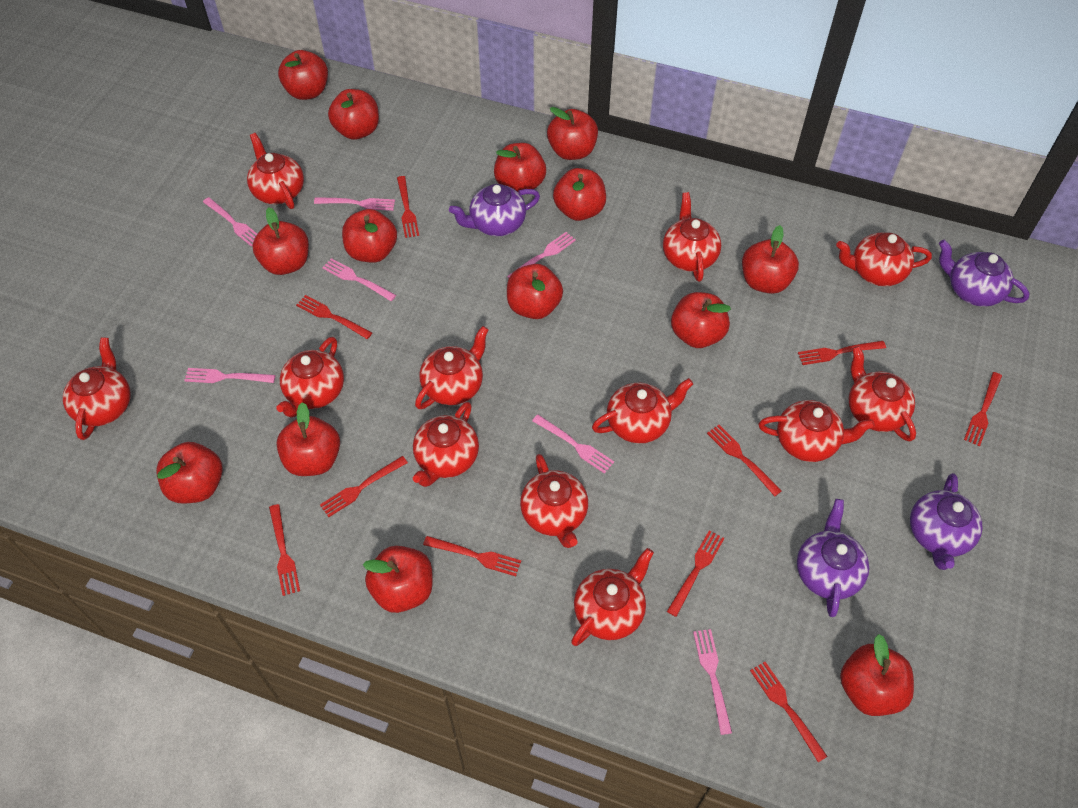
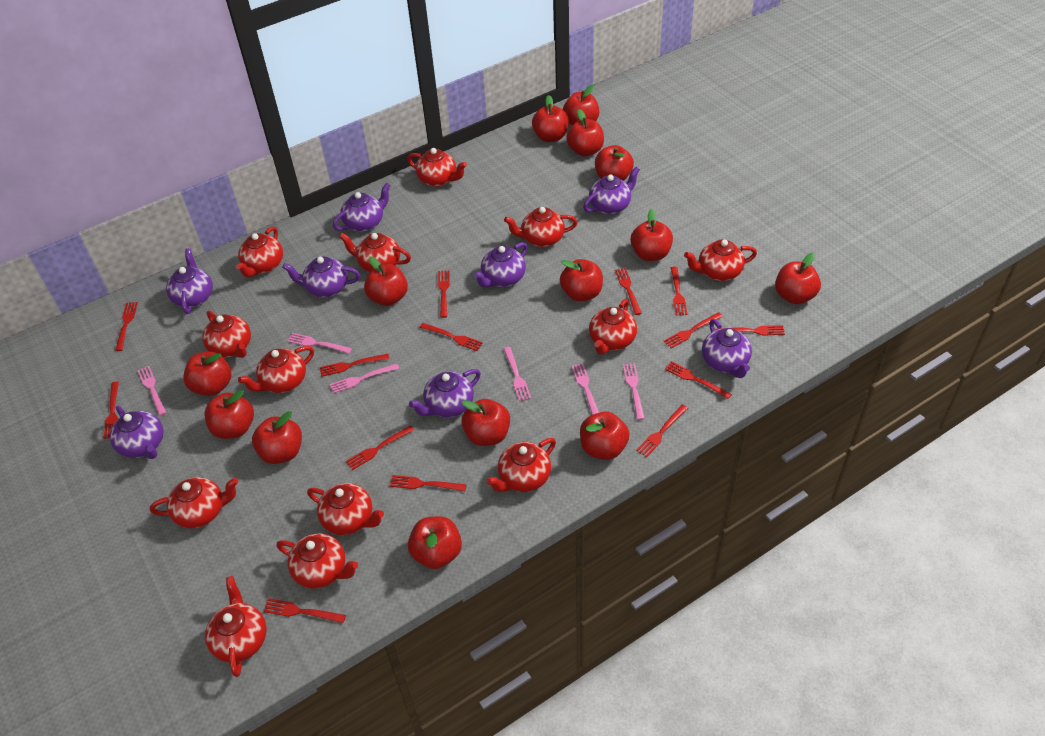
pink fork: 7 -> 6
purple teapot: 4 -> 8
red fork: 10 -> 14
red teapot: 12 -> 13

